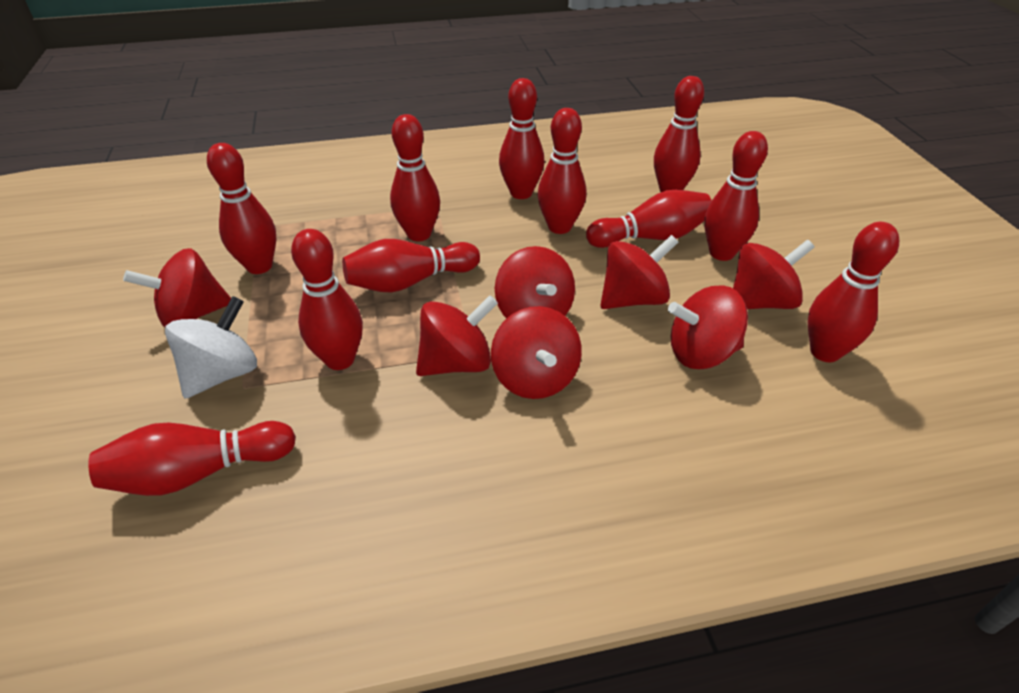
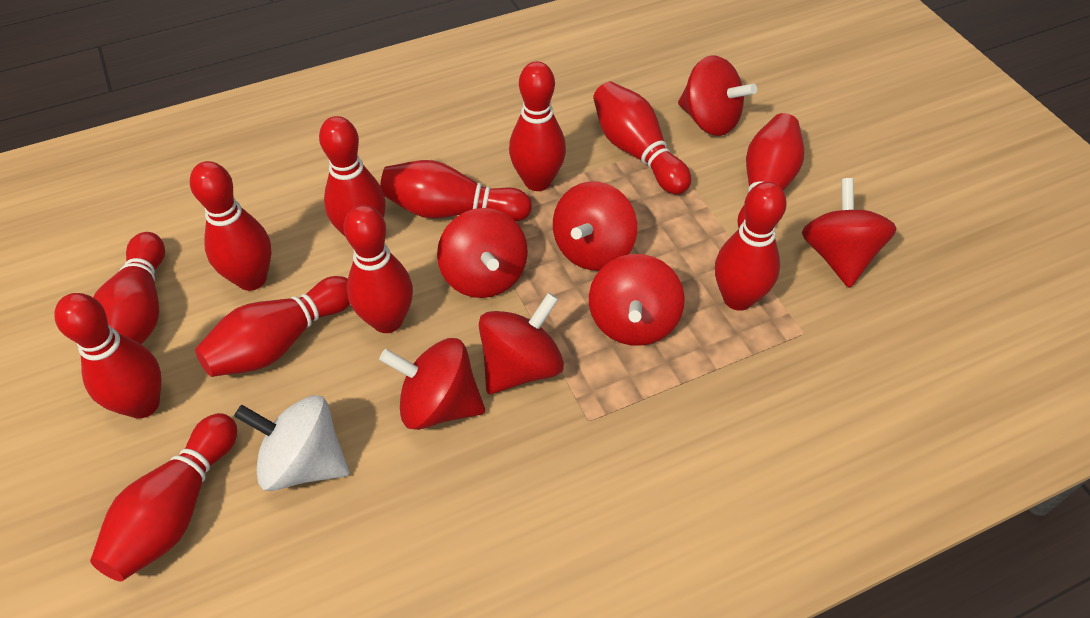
red bowling pin: 11 -> 12

